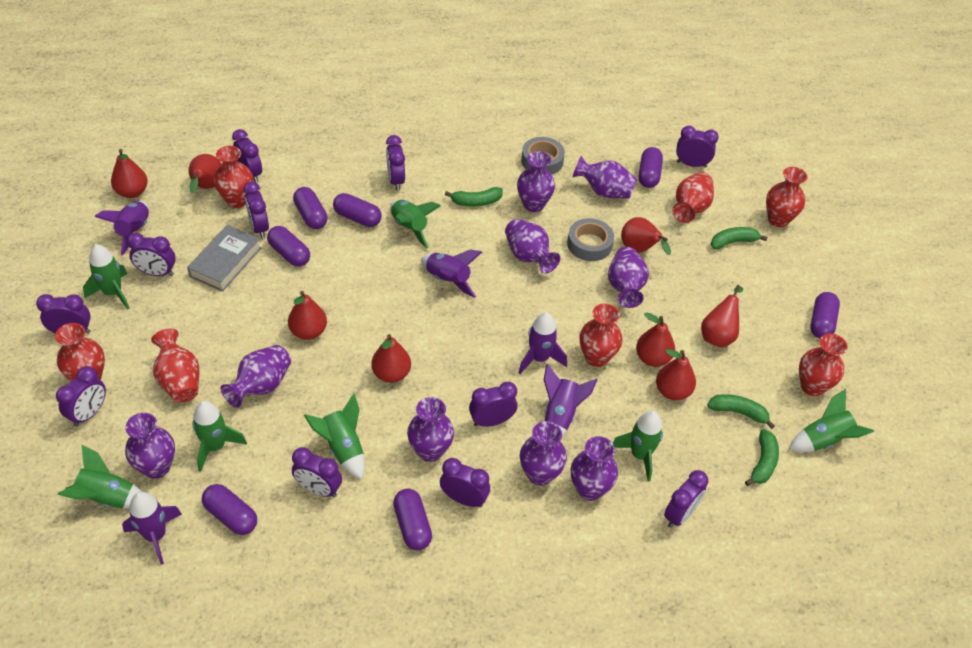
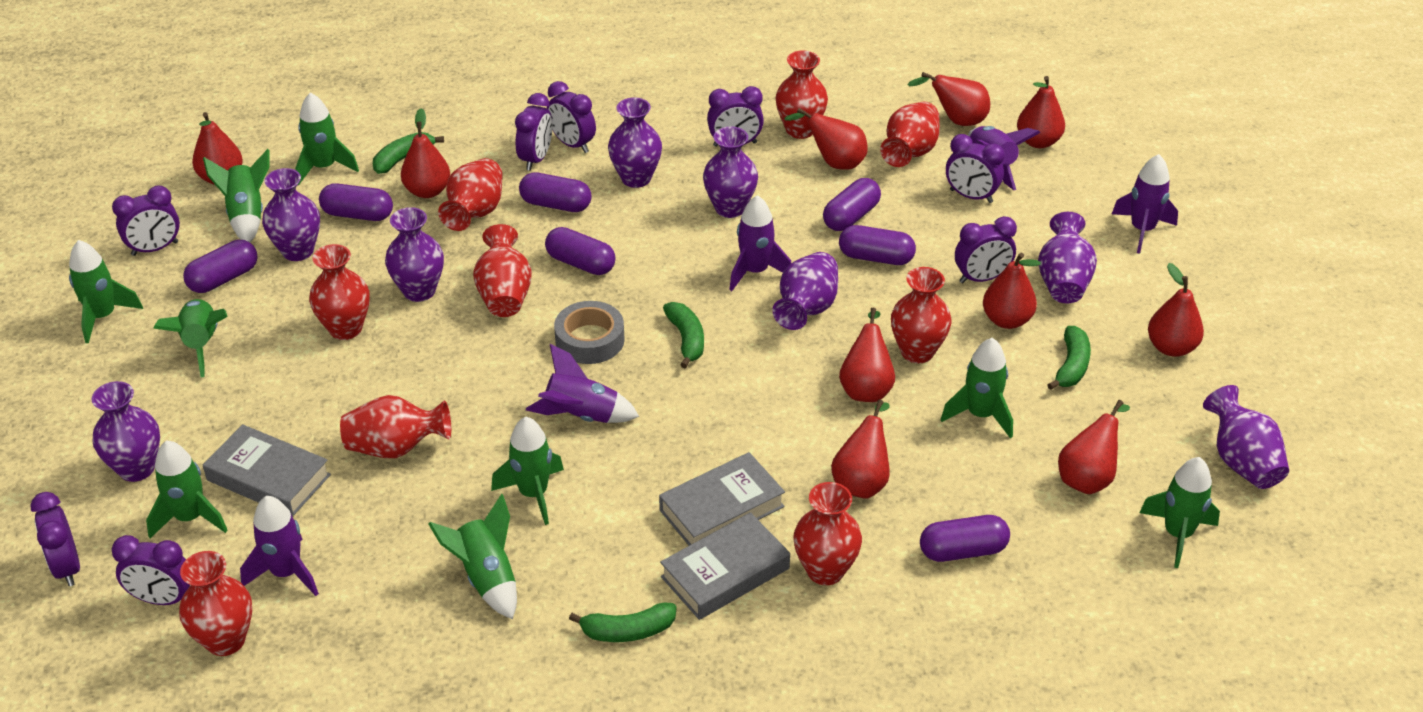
green rocket: 7 -> 9
grey book: 1 -> 3
grey tape: 2 -> 1
purple clock: 11 -> 8
purple vase: 9 -> 8
red pear: 8 -> 10
red vase: 7 -> 9

